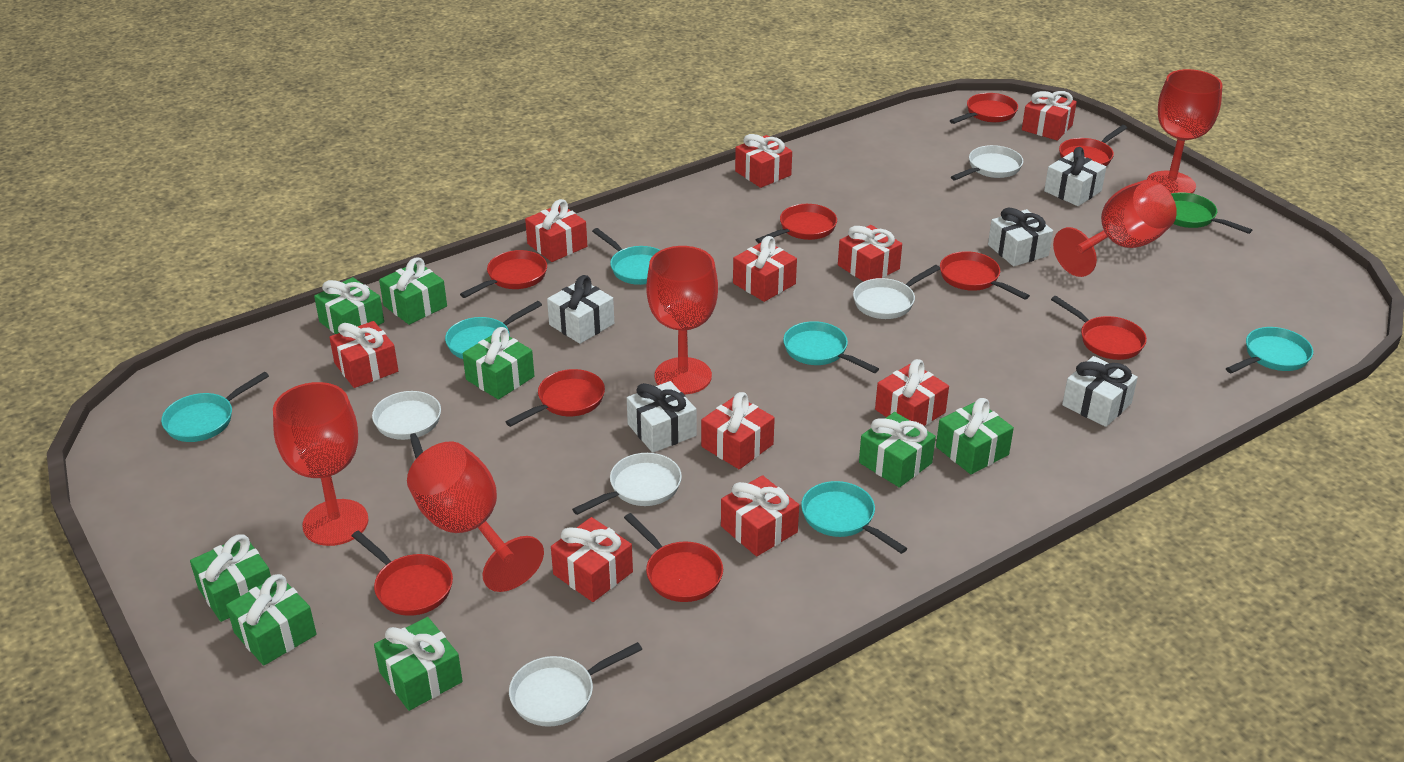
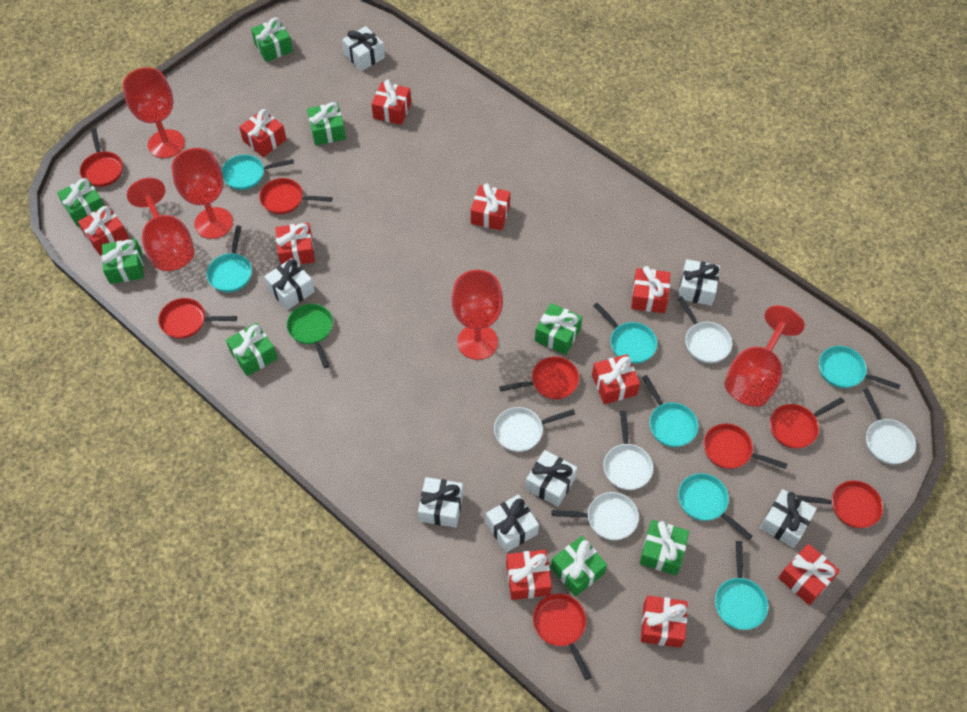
red pan: 9 -> 8
turquoise pan: 6 -> 7
white gift: 5 -> 7

